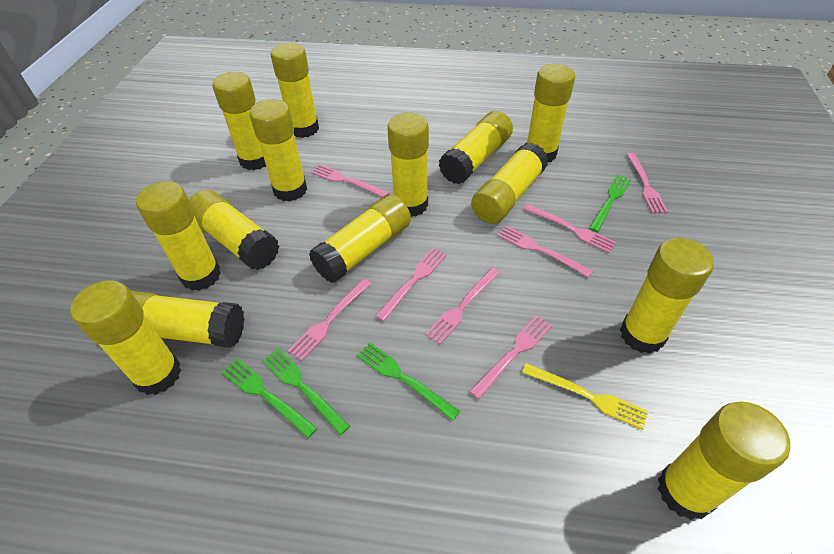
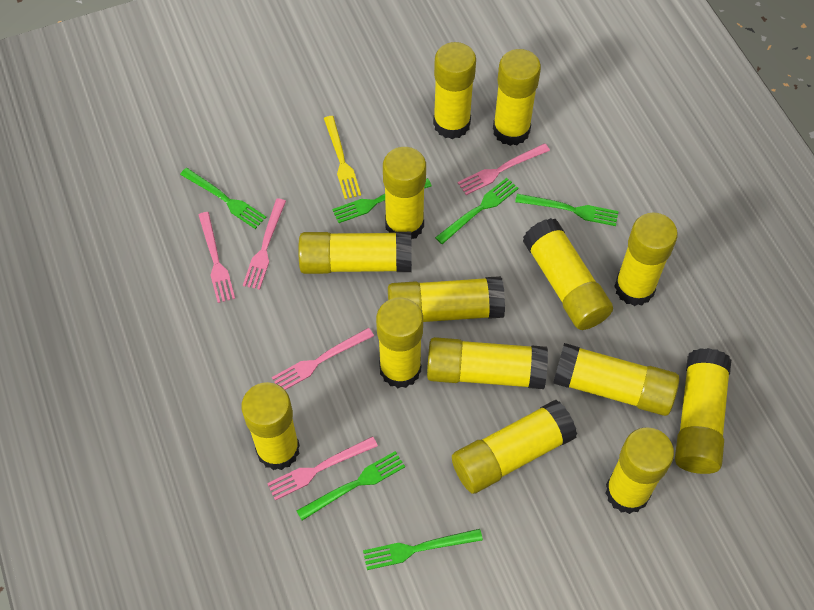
green fork: 4 -> 6
pink fork: 8 -> 5

